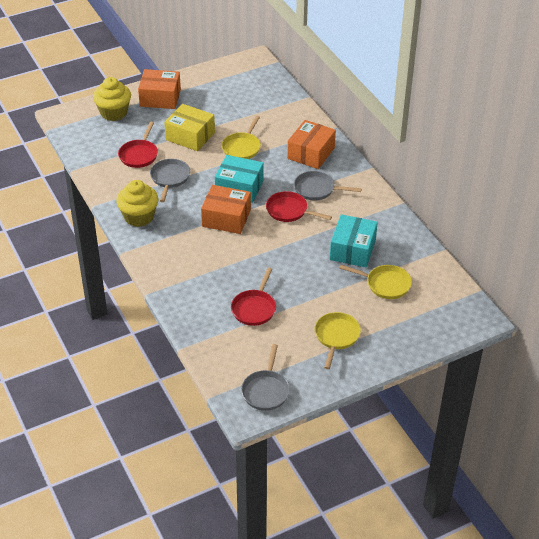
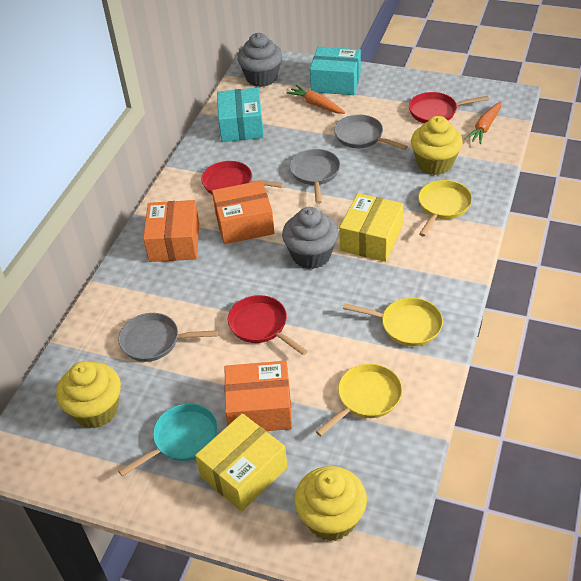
grey cupcake: 0 -> 2
orange carrot: 0 -> 2
turquoise pan: 0 -> 1
yellow box: 1 -> 2
yellow cupcake: 2 -> 3

